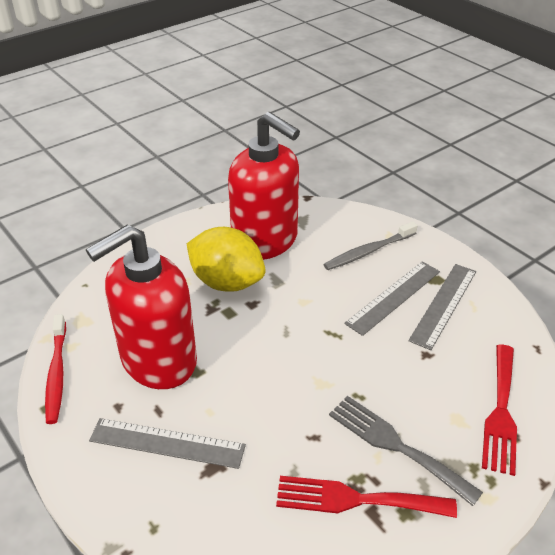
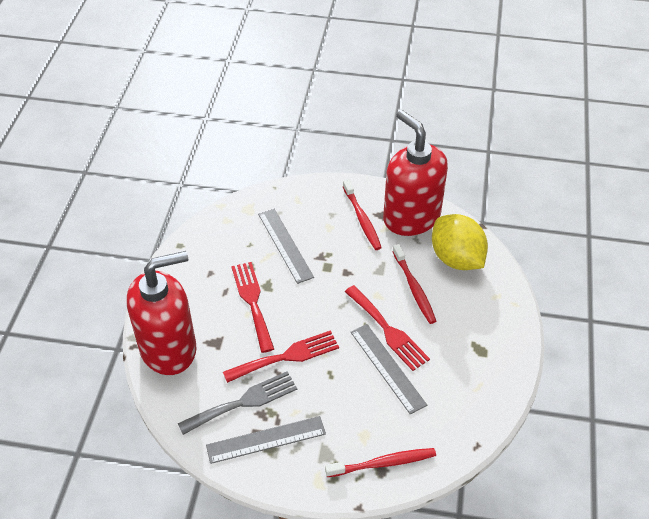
grey toothbrush: 1 -> 0
red fork: 2 -> 3
red toothbrush: 1 -> 3

